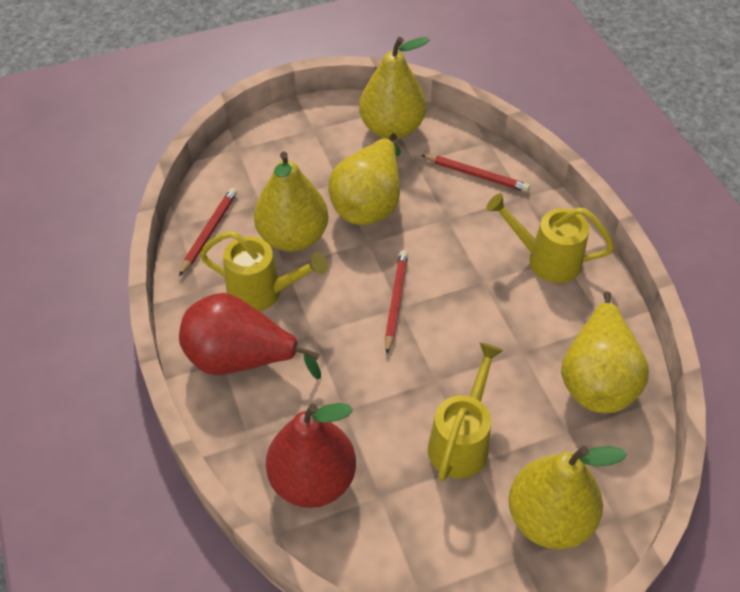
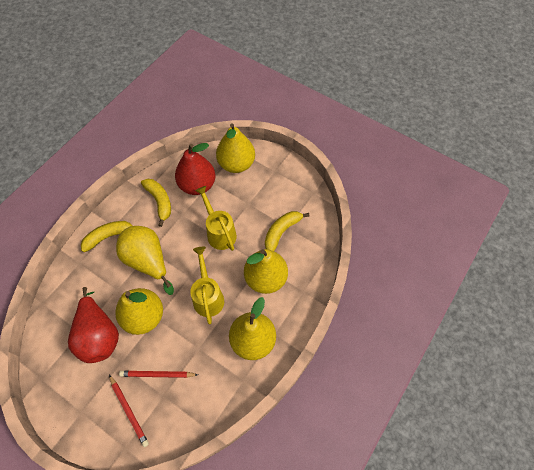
red pencil: 3 -> 2
yellow banana: 0 -> 3
yellow watering can: 3 -> 2

